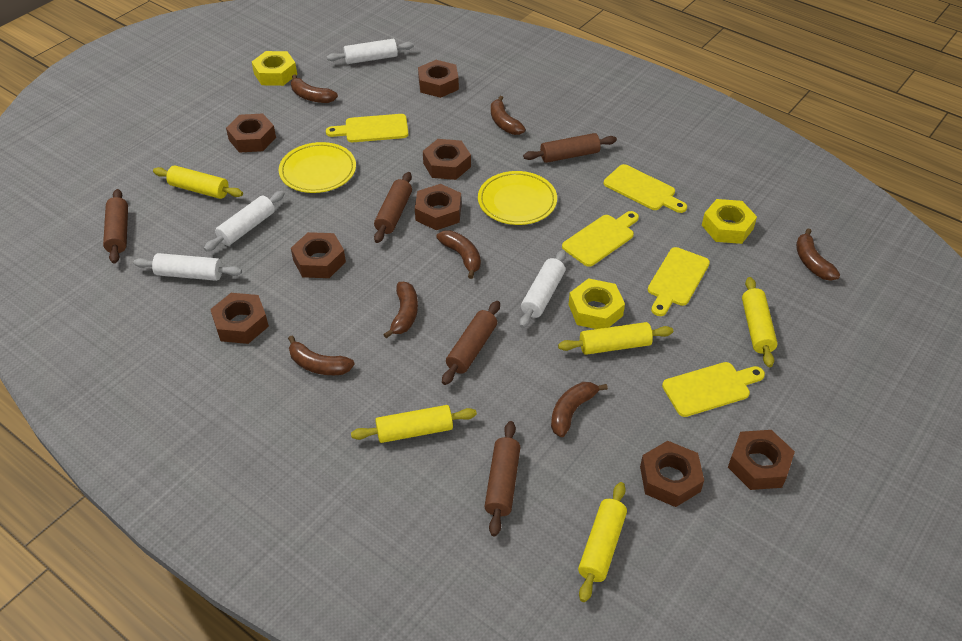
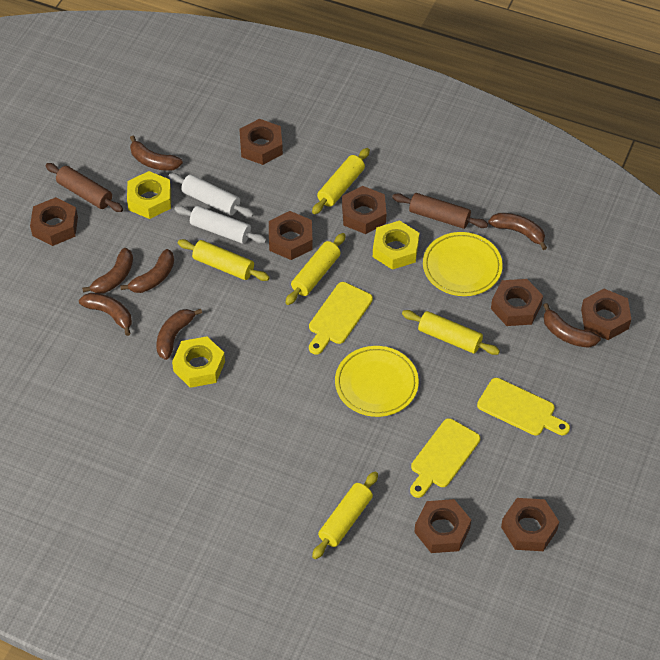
brown rolling pin: 5 -> 2
white rolling pin: 4 -> 2
yellow cutting board: 5 -> 3

